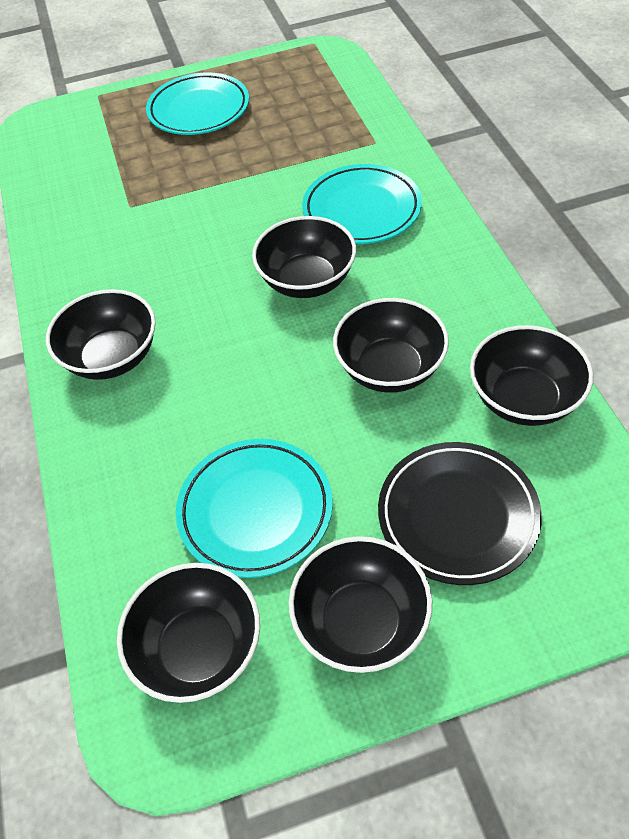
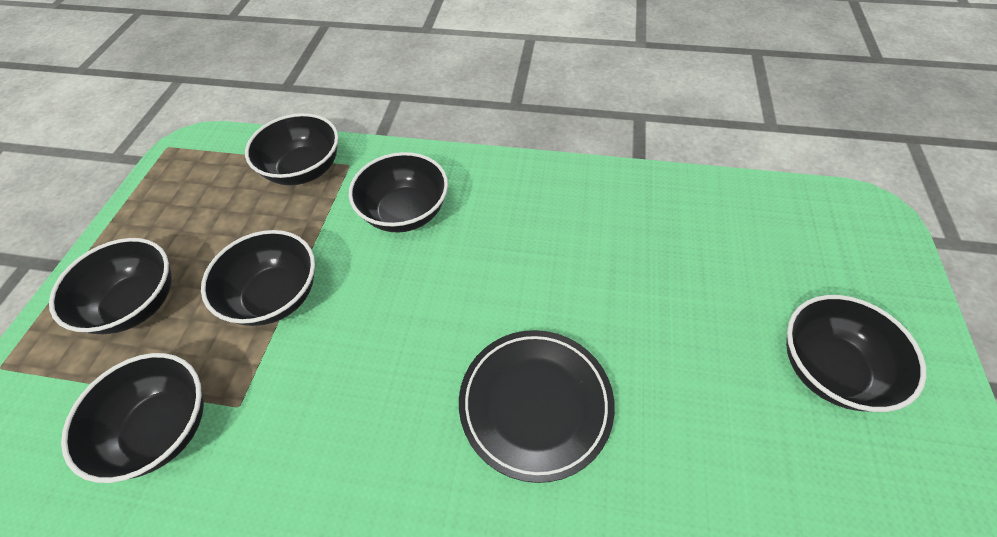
turquoise plate: 3 -> 0

